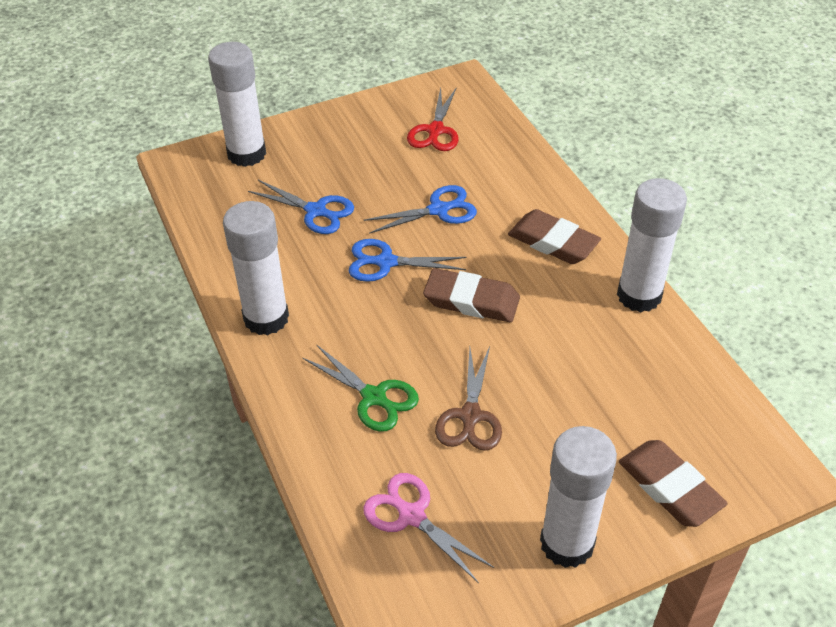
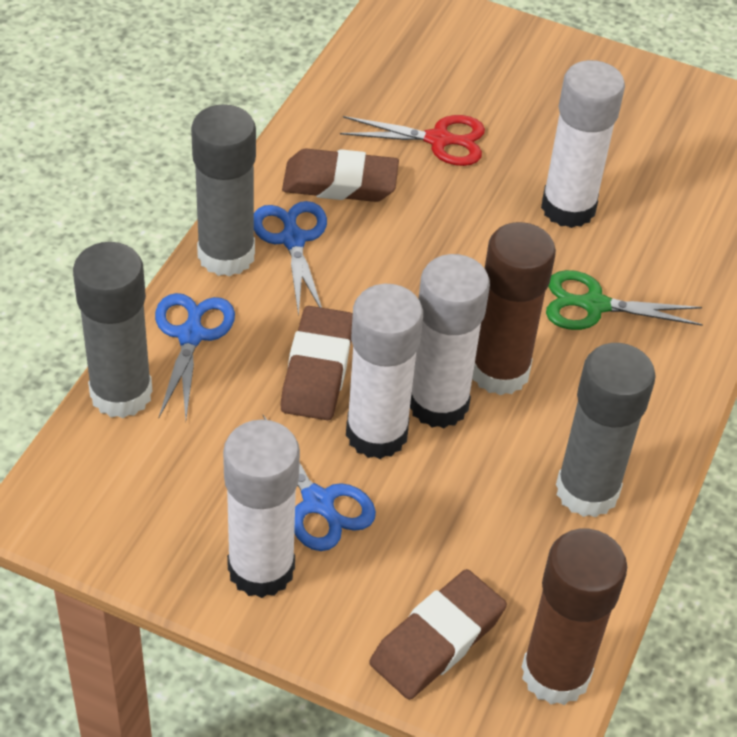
brown glue stick: 0 -> 2
brown scissors: 1 -> 0
grey glue stick: 0 -> 3
pink scissors: 1 -> 0

